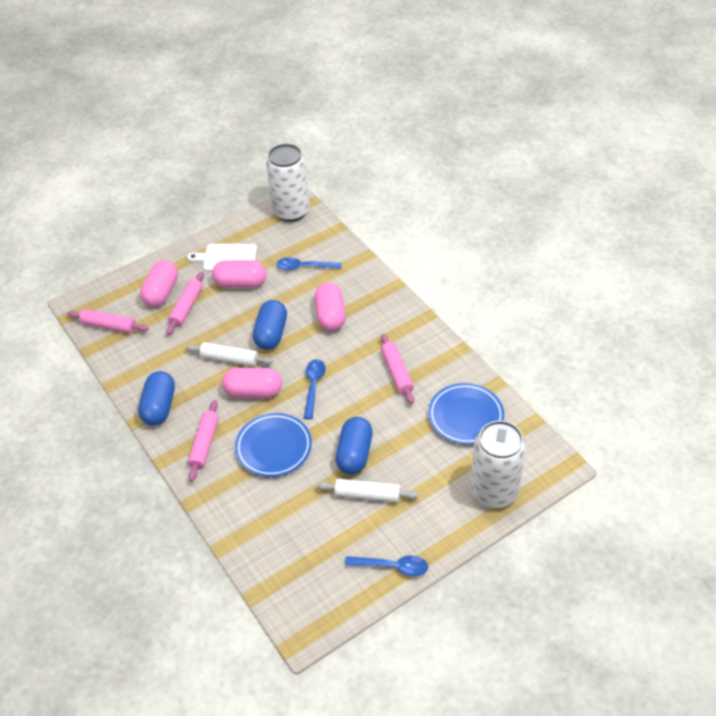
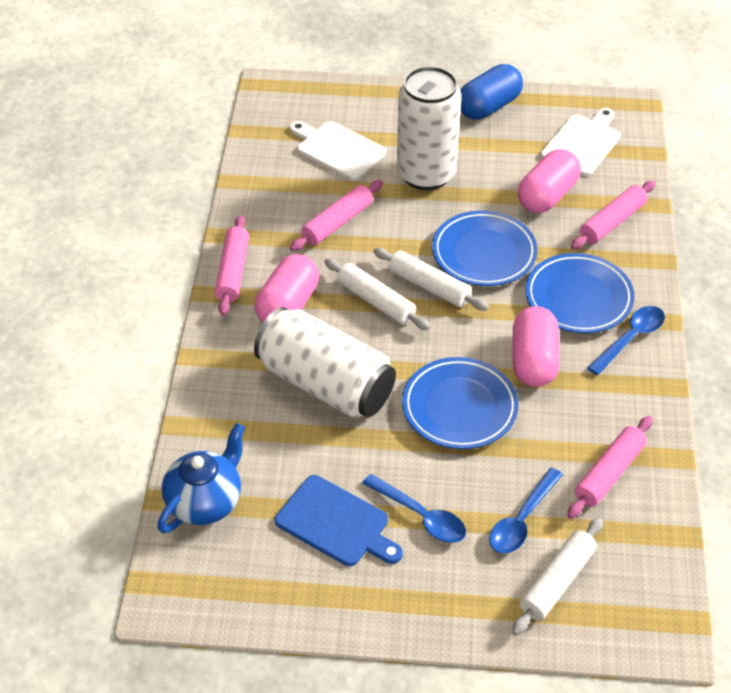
blue capsule: 3 -> 1
blue cutting board: 0 -> 1
blue plate: 2 -> 3
blue teapot: 0 -> 1
pink capsule: 4 -> 3
white cutting board: 1 -> 2
white rolling pin: 2 -> 3

